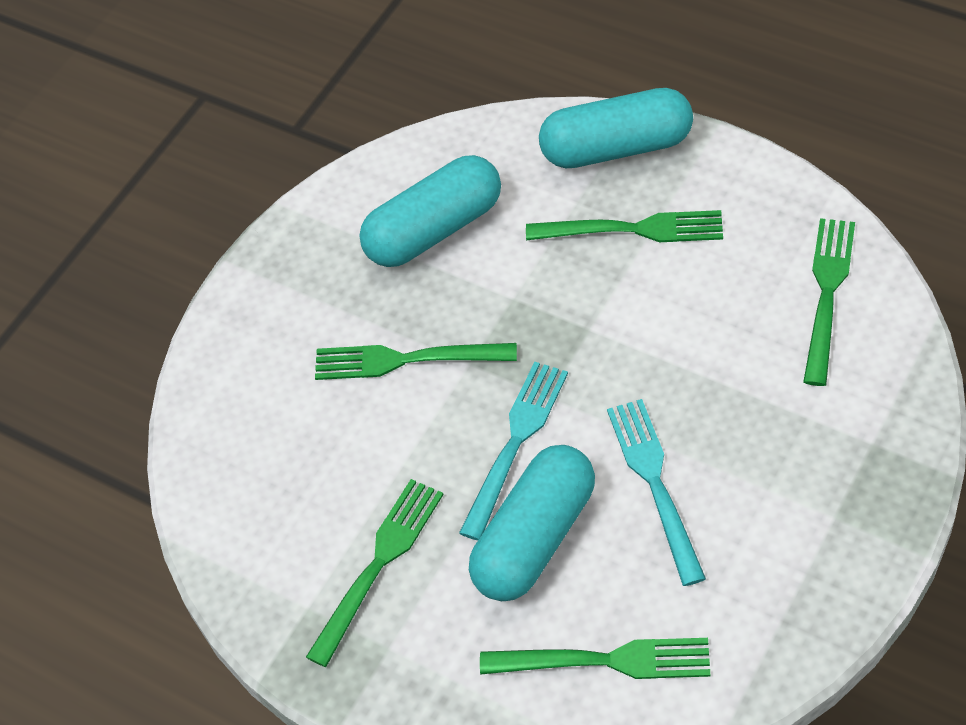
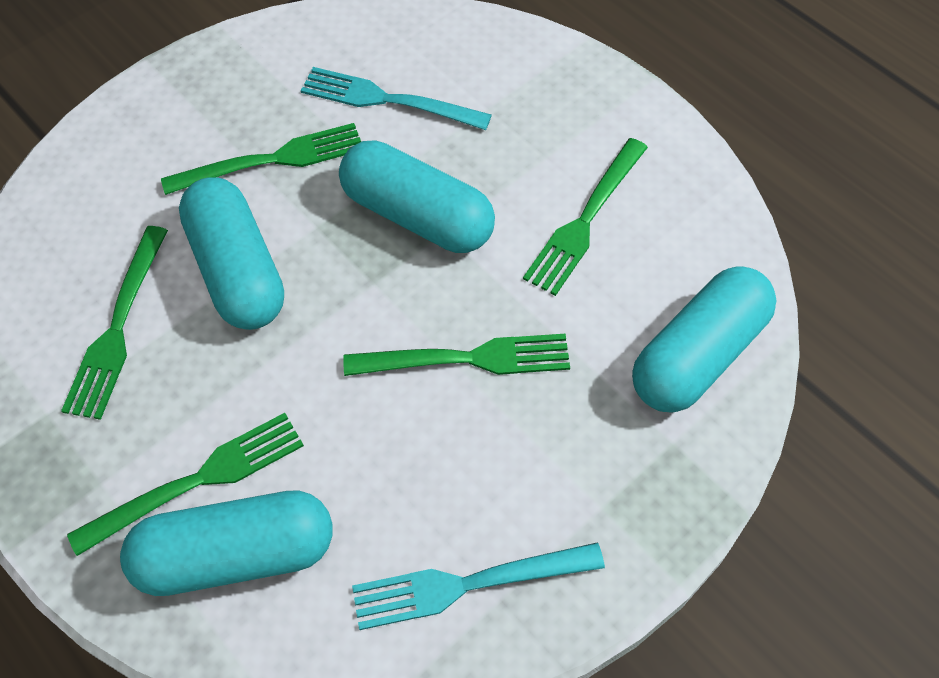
turquoise capsule: 3 -> 4

